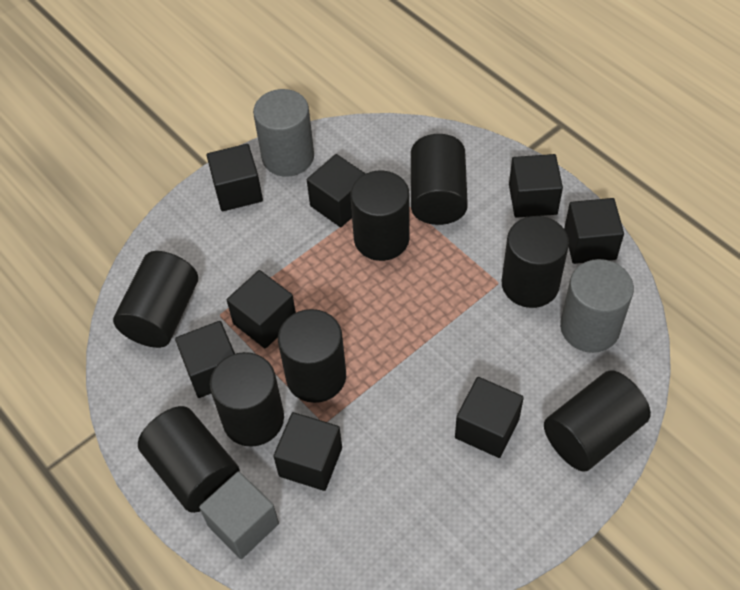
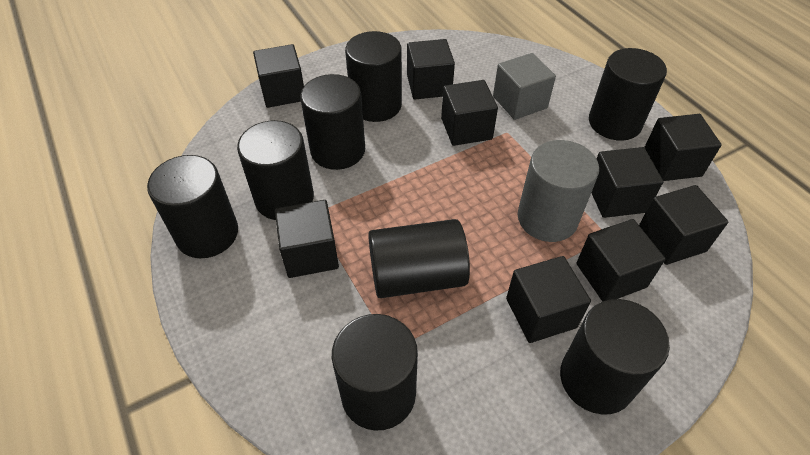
black cube: 8 -> 9
grey cylinder: 2 -> 1

